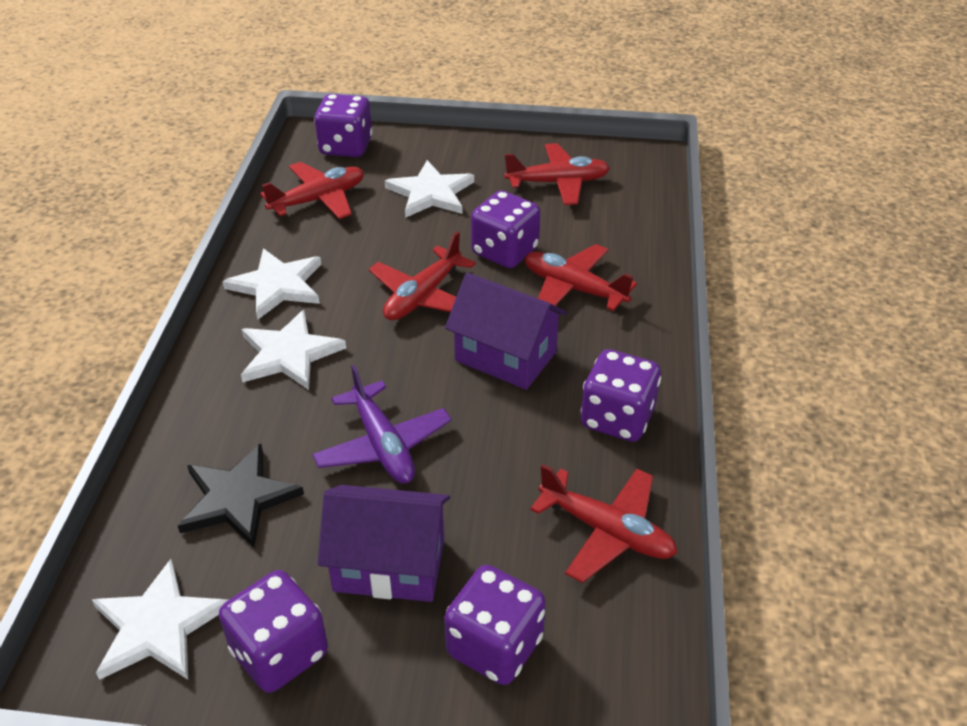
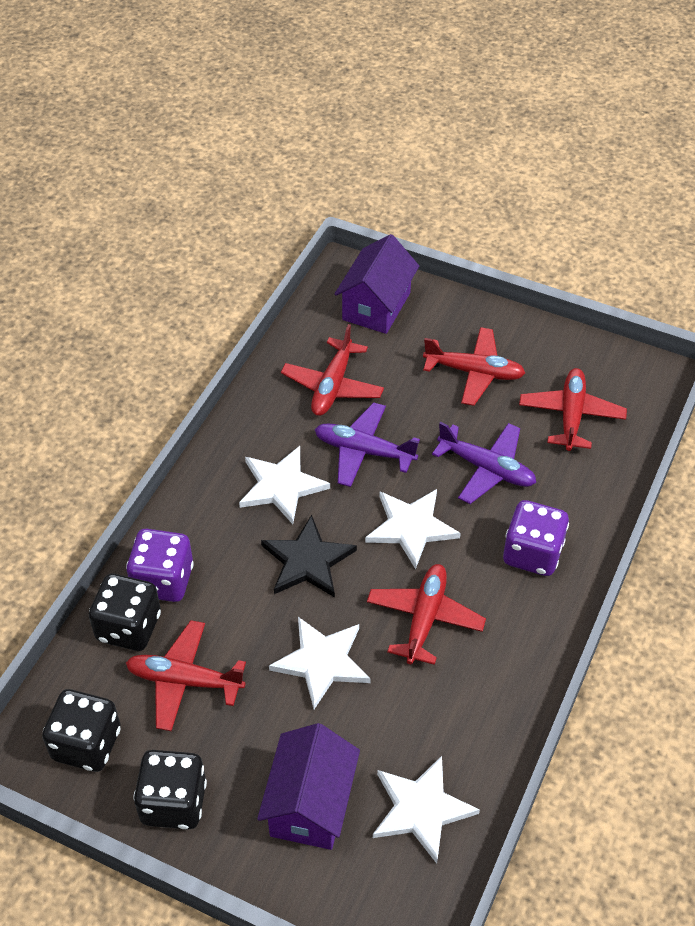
black dice: 0 -> 3
purple dice: 5 -> 2
purple plane: 1 -> 2

